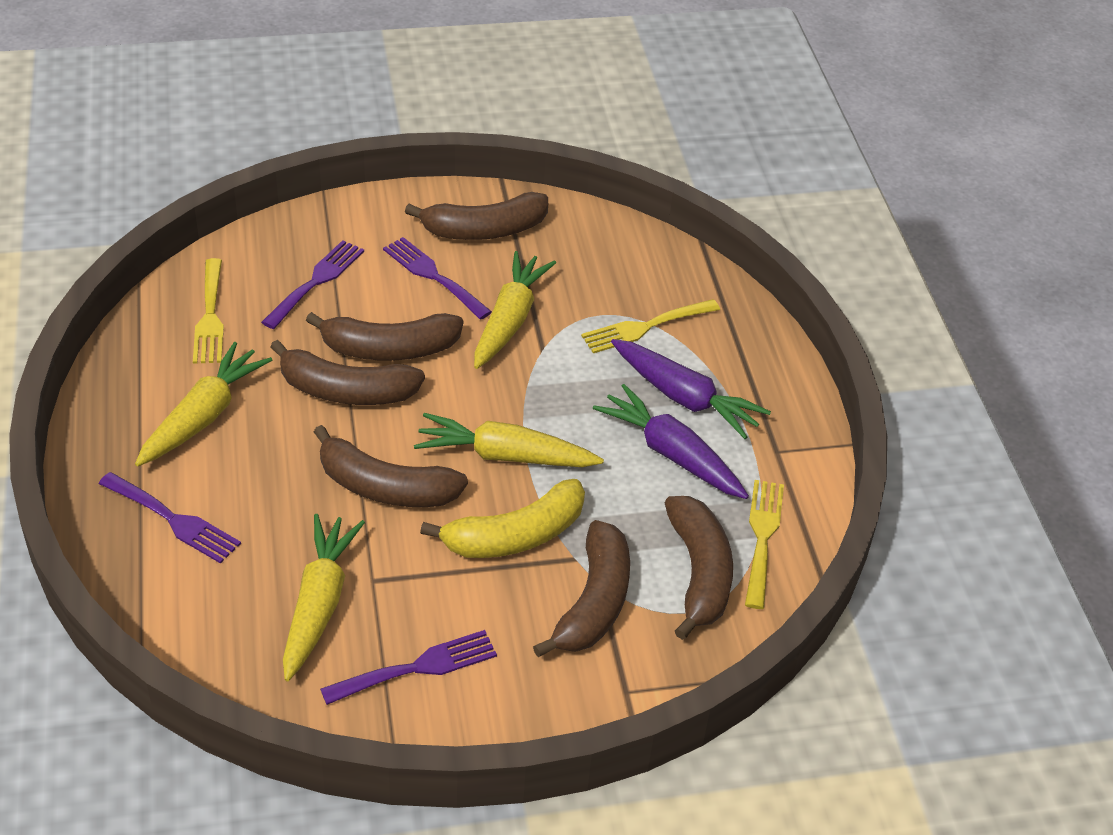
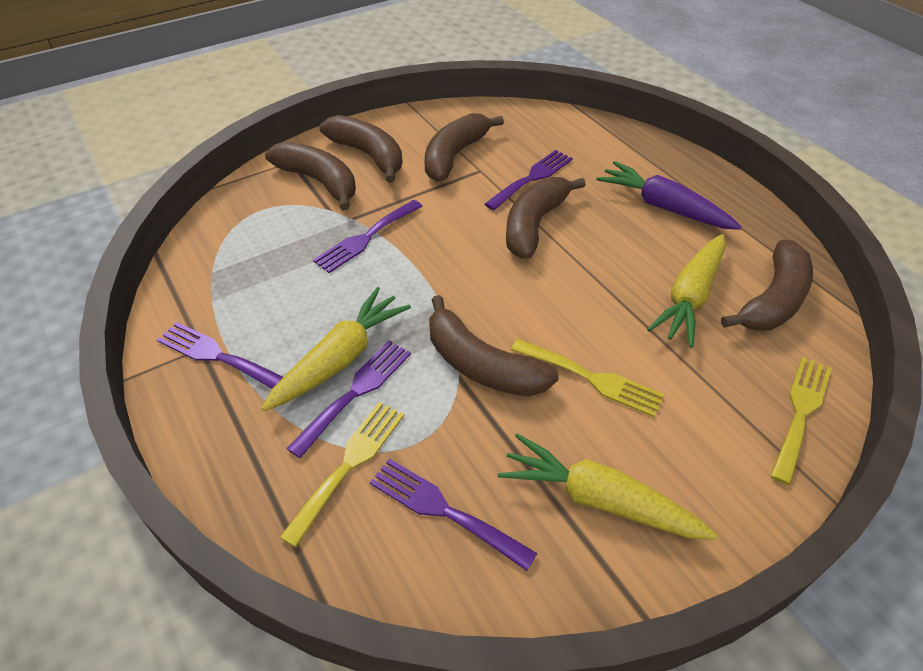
purple carrot: 2 -> 1
purple fork: 4 -> 5
yellow banana: 1 -> 0
yellow carrot: 4 -> 3

